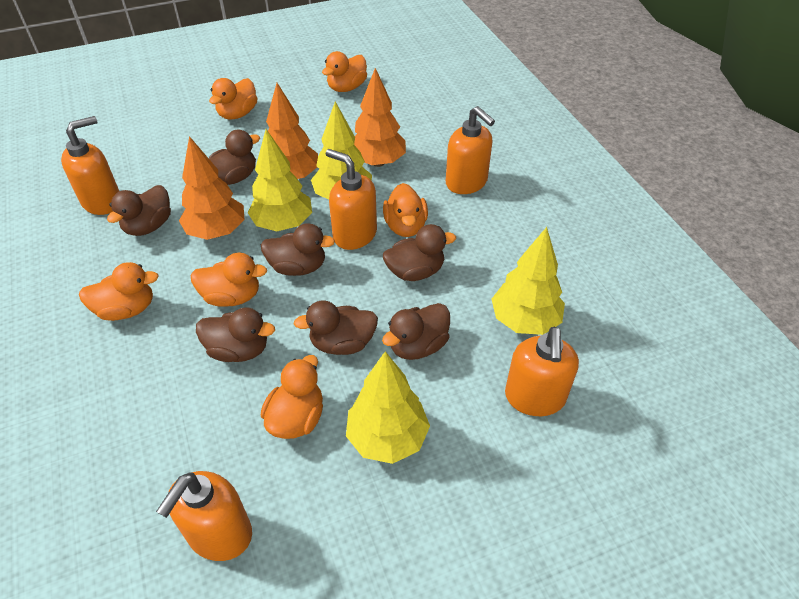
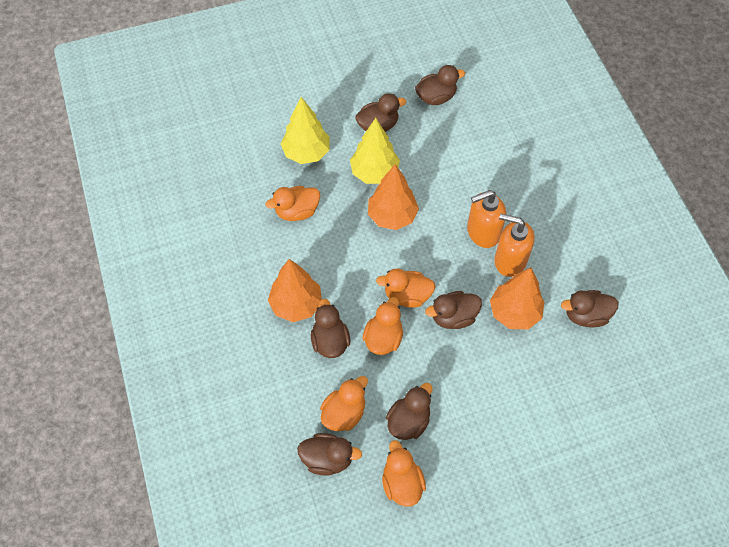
orange duck: 6 -> 5
orange soap dispenser: 5 -> 2
yellow tree: 4 -> 2

